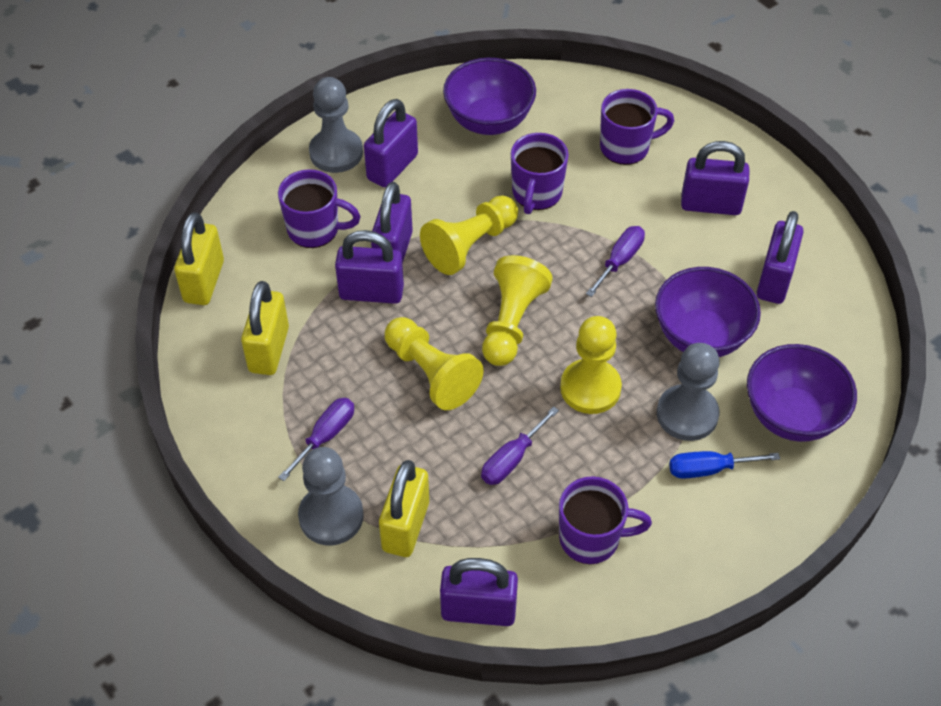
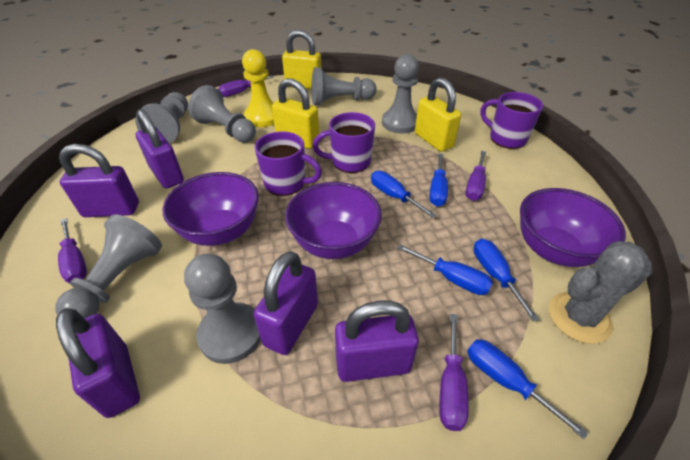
blue screwdriver: 1 -> 5
grey cactus: 0 -> 1
grey pawn: 3 -> 6
purple mug: 4 -> 3
purple padlock: 6 -> 5
purple screwdriver: 3 -> 4
yellow pawn: 4 -> 1

